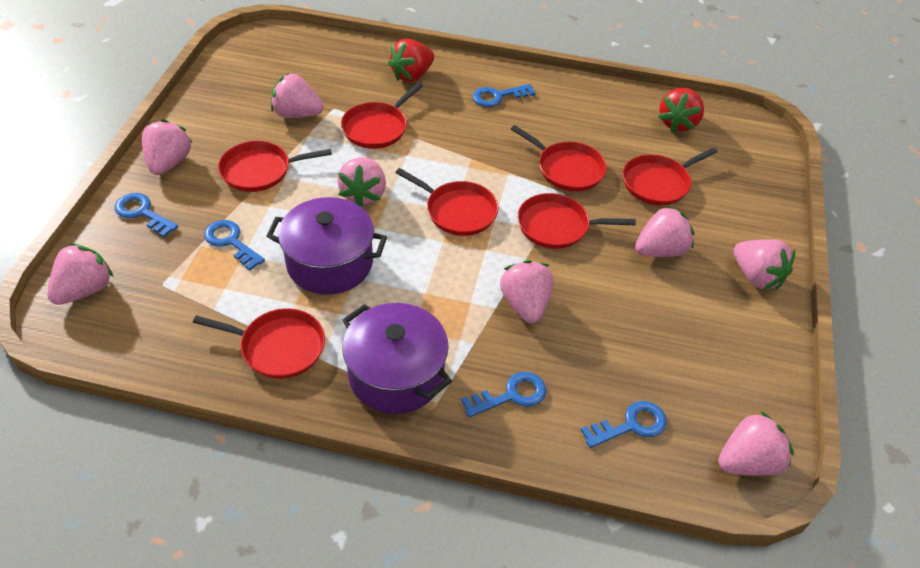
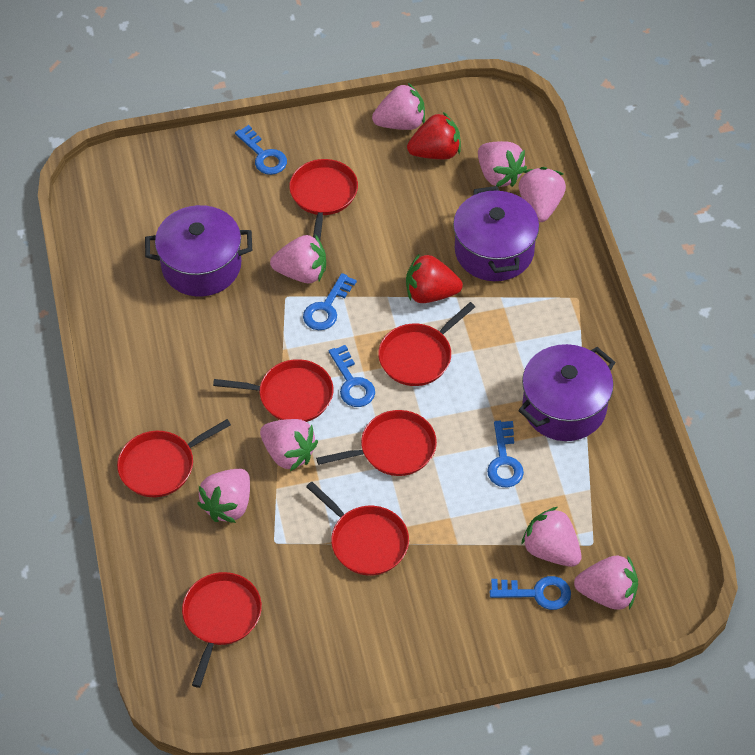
purple pot: 2 -> 3

